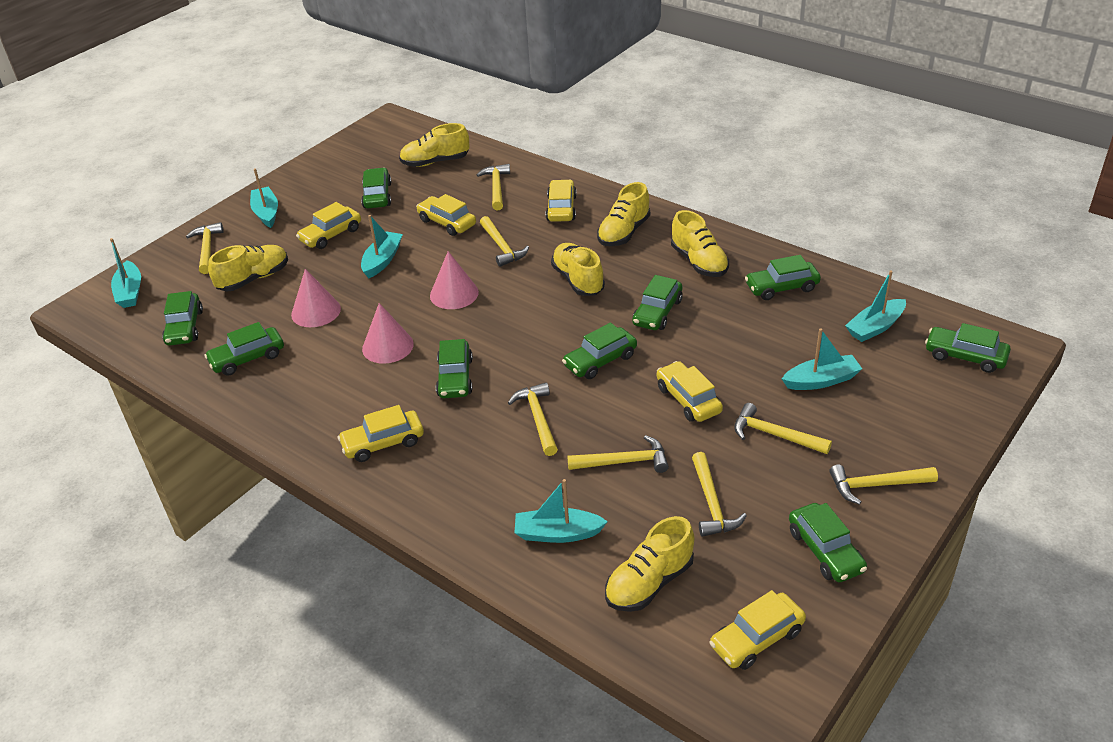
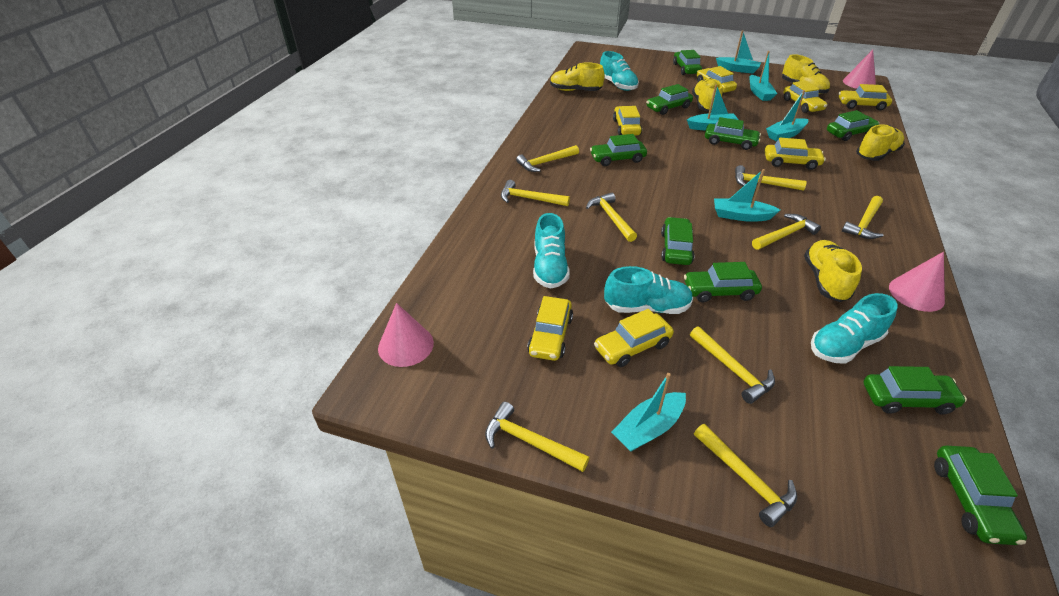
turquoise shoe: 0 -> 4
yellow car: 6 -> 7
yellow hammer: 8 -> 9
yellow shoe: 6 -> 5

